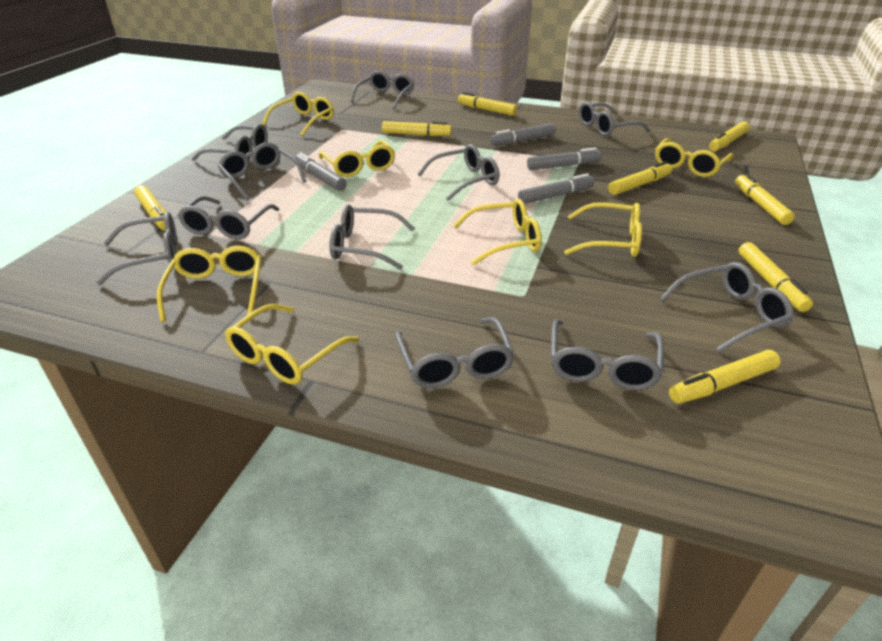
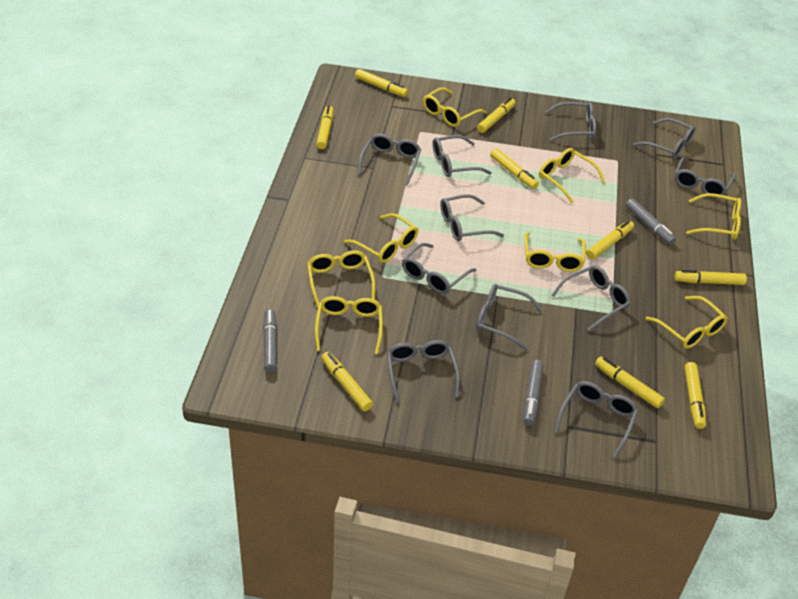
grey marker: 4 -> 3
yellow glasses: 7 -> 8
yellow marker: 8 -> 9

